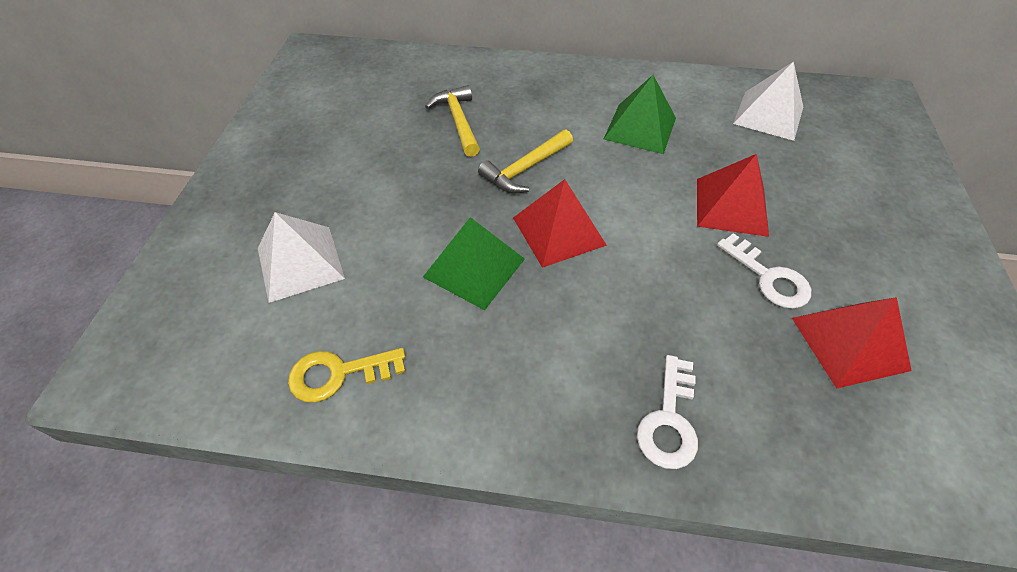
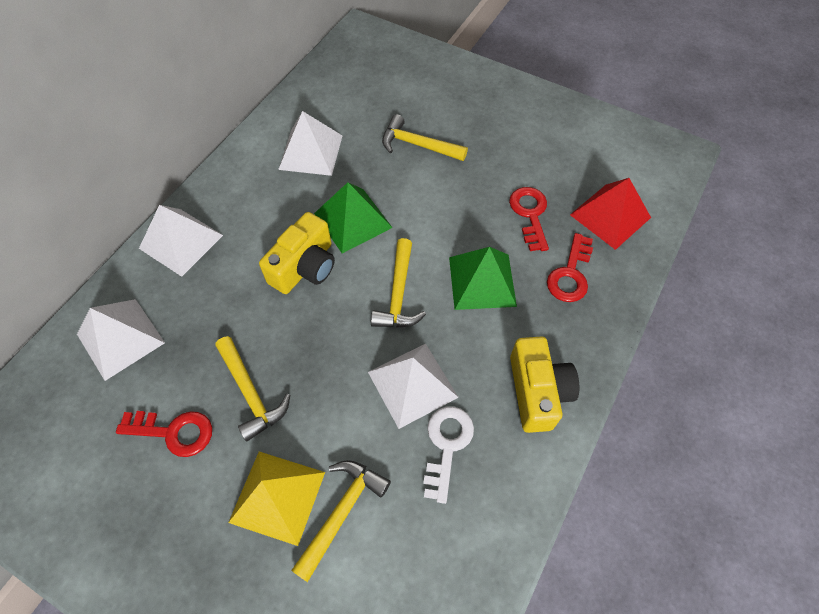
red key: 0 -> 3
red pyramid: 3 -> 1
white key: 2 -> 1
white pyramid: 2 -> 4
yellow camera: 0 -> 2
yellow hammer: 2 -> 4
yellow key: 1 -> 0
yellow pyramid: 0 -> 1

